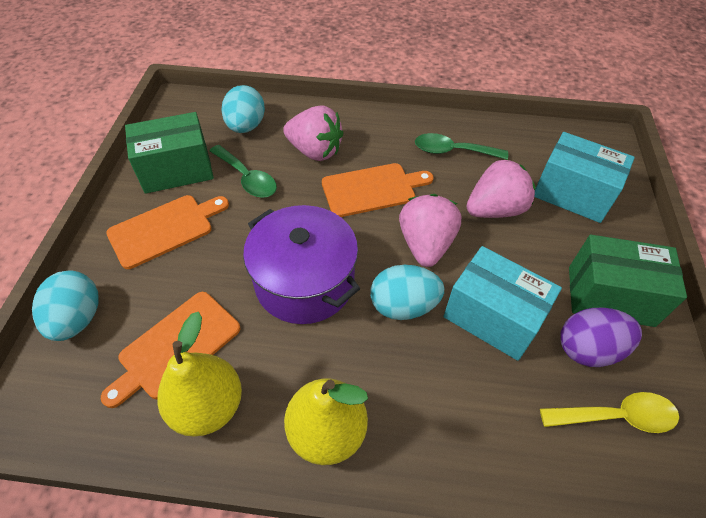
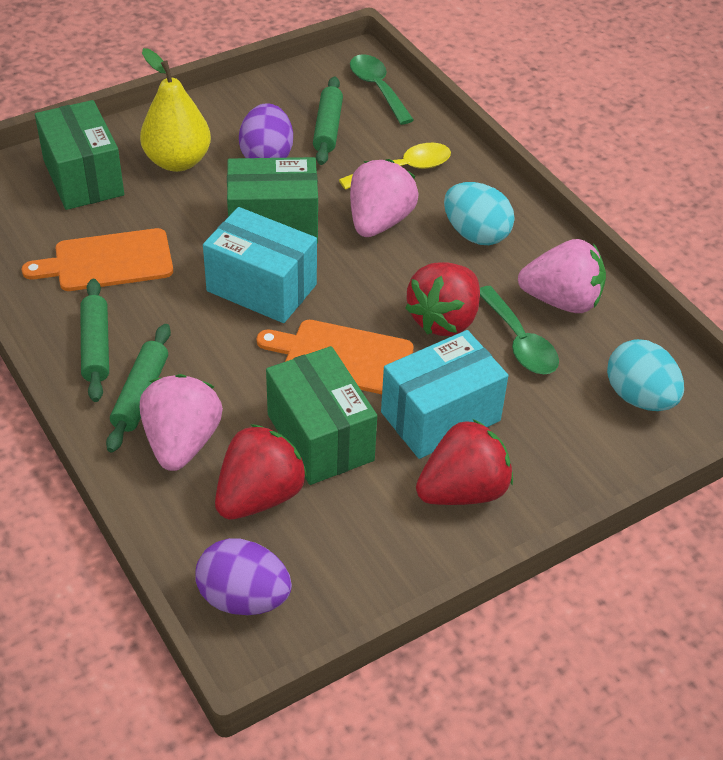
green box: 2 -> 3
green rolling pin: 0 -> 3
orange cutting board: 3 -> 2
purple egg: 1 -> 2
purple pot: 1 -> 0
red strawberry: 0 -> 3
turquoise egg: 3 -> 2
yellow pear: 2 -> 1

